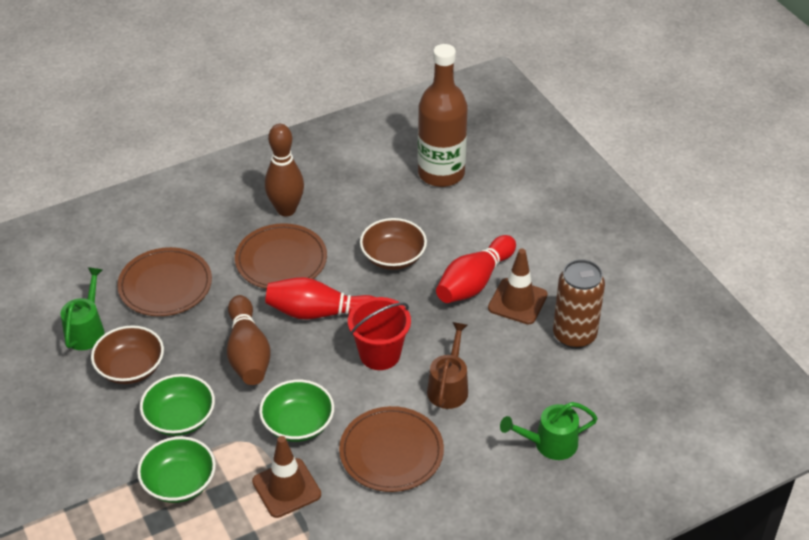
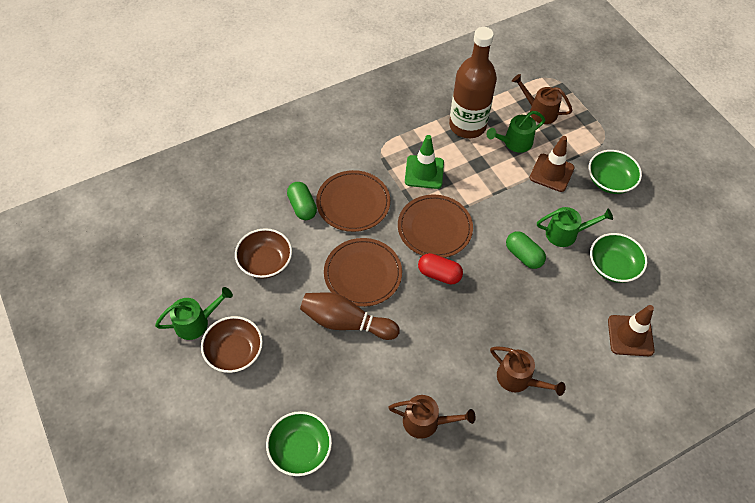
brown bowling pin: 2 -> 1
brown can: 1 -> 0
brown watering can: 1 -> 3
green capsule: 0 -> 2
green traffic cone: 0 -> 1
green watering can: 2 -> 3
red bowling pin: 2 -> 0
red bucket: 1 -> 0
red capsule: 0 -> 1

